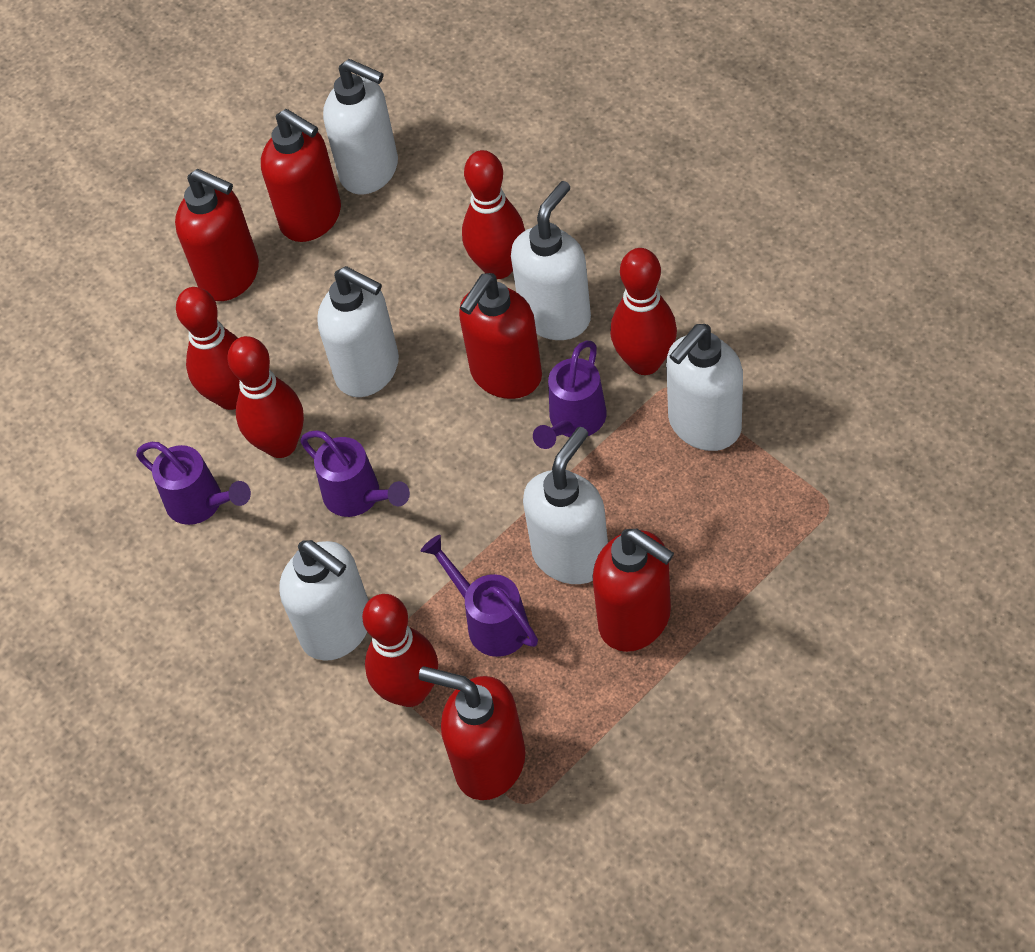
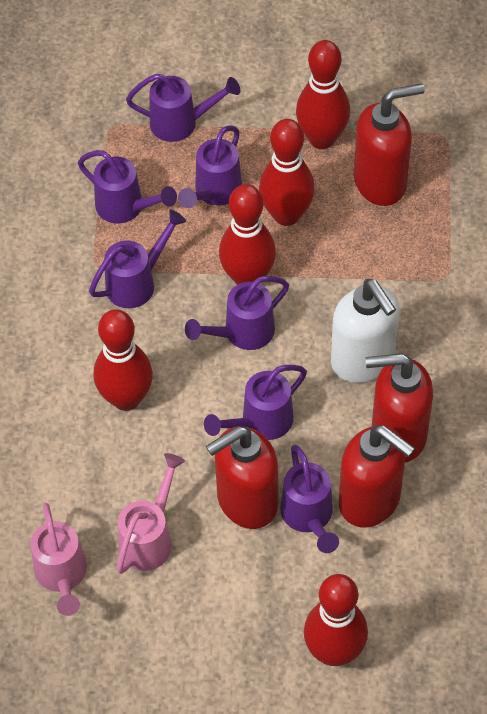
pink watering can: 0 -> 2
purple watering can: 4 -> 7
red soap dispenser: 5 -> 4
white soap dispenser: 6 -> 1

